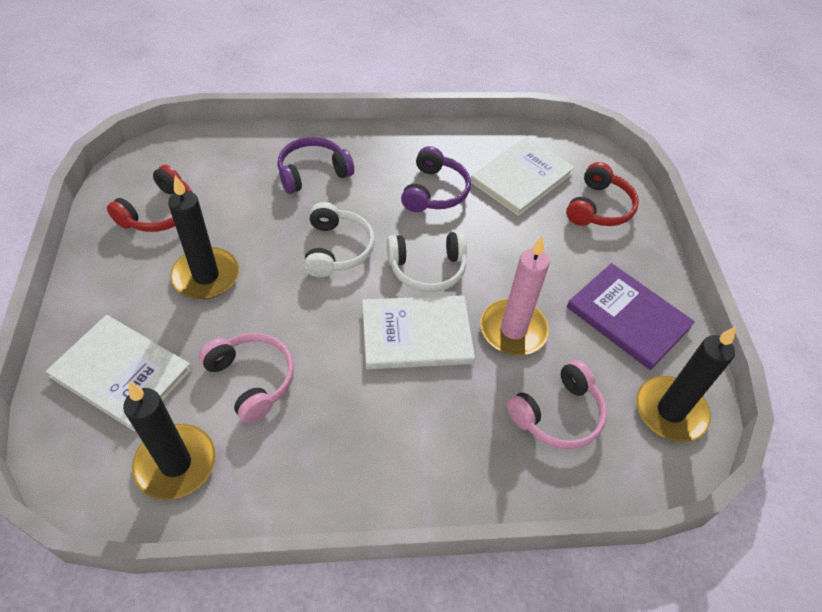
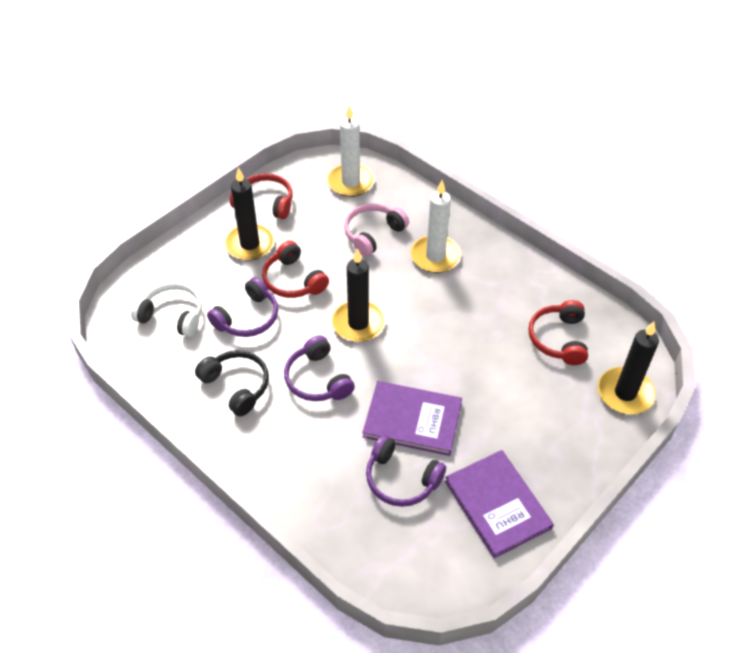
black headphones: 0 -> 1
pink candle: 1 -> 0
pink headphones: 2 -> 1
purple book: 1 -> 2
purple headphones: 2 -> 3
red headphones: 2 -> 3
white book: 3 -> 0
white candle: 0 -> 2
white headphones: 2 -> 1

